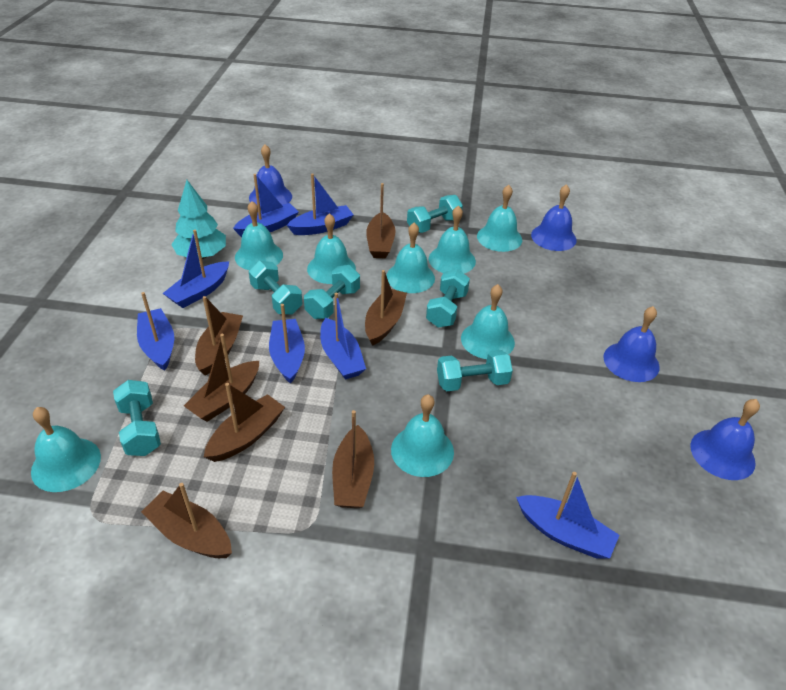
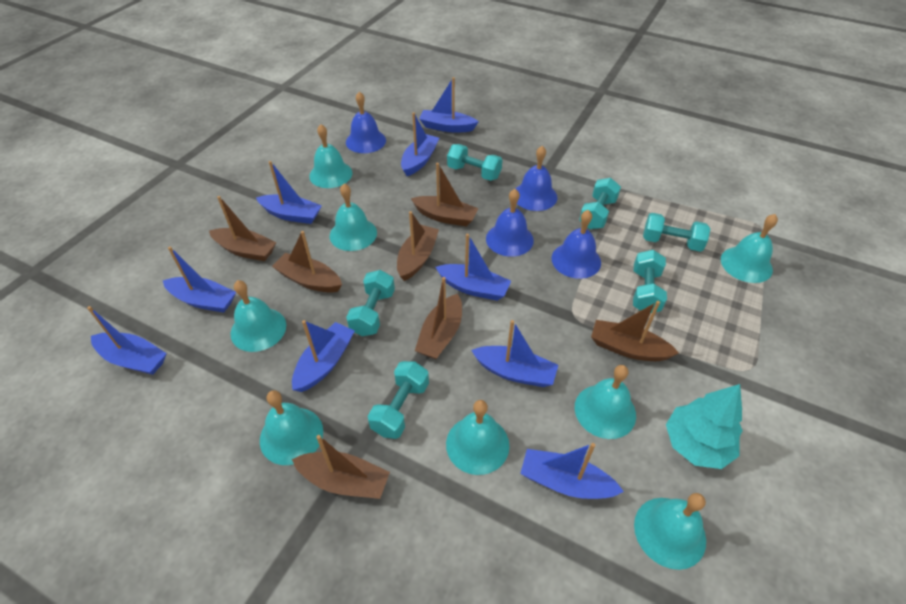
blue boat: 7 -> 9

